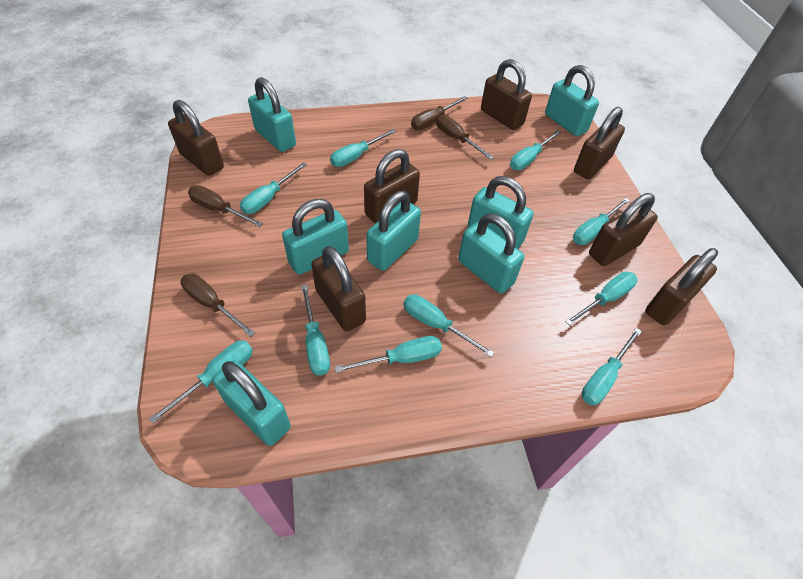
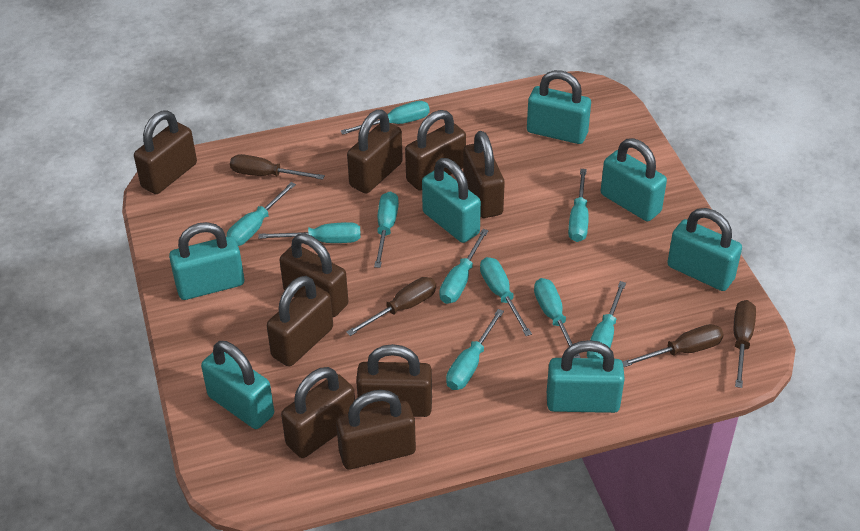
brown padlock: 7 -> 9

